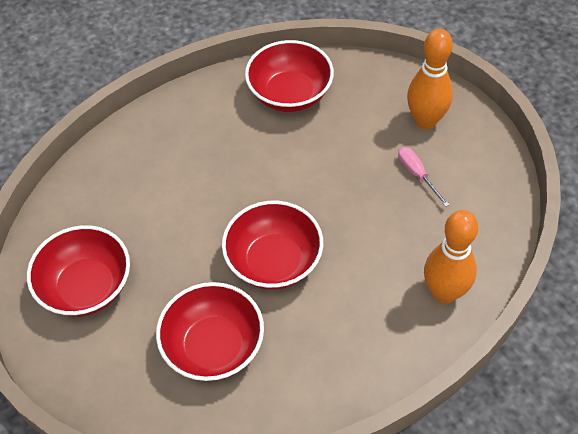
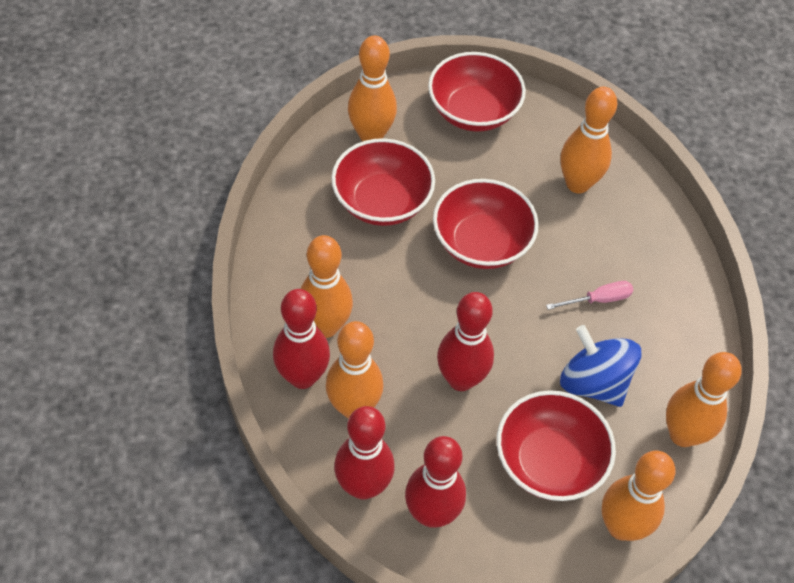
blue spinning top: 0 -> 1
orange bowling pin: 2 -> 6
red bowling pin: 0 -> 4

